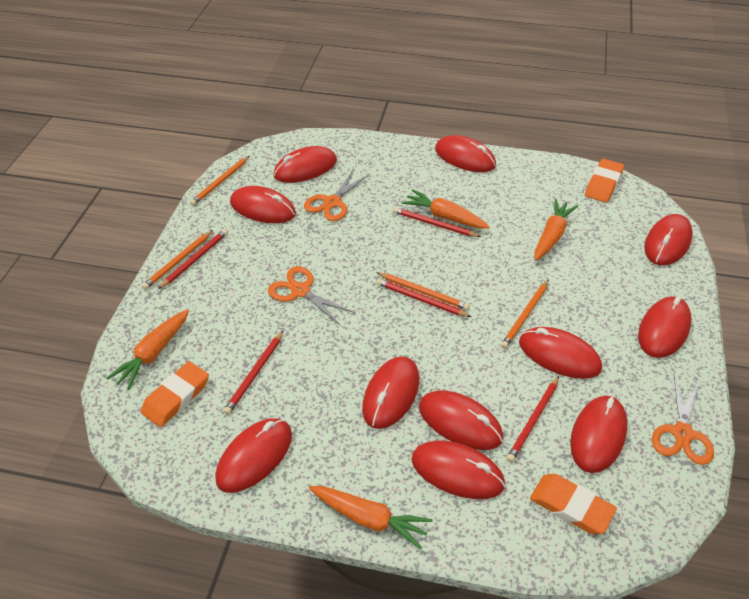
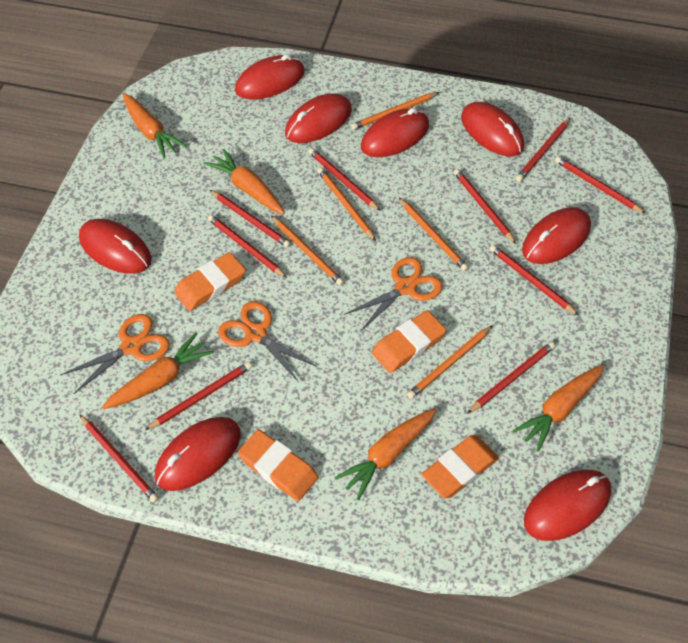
orange carrot: 4 -> 5
orange eraser: 3 -> 4
orange pencil: 4 -> 5
red mouse: 11 -> 8
red pencil: 5 -> 10

